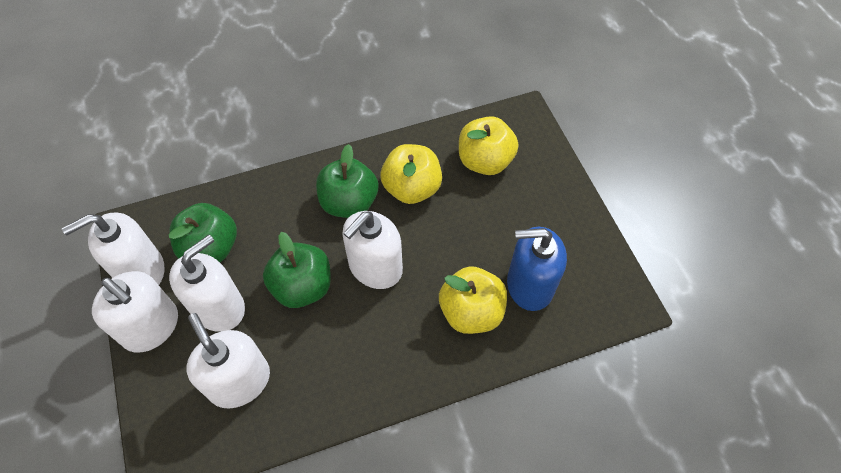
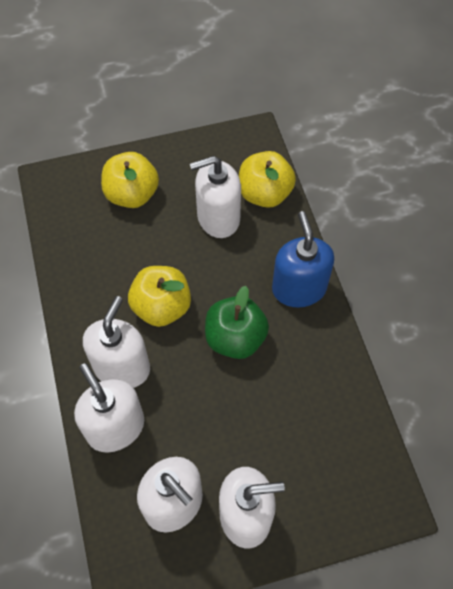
green apple: 3 -> 1

